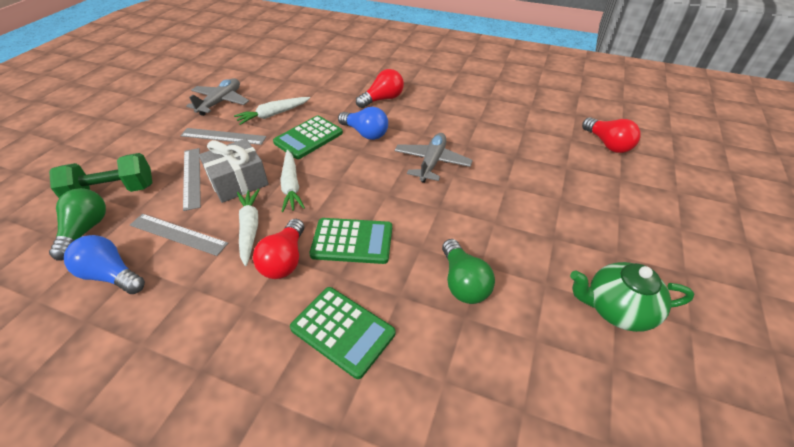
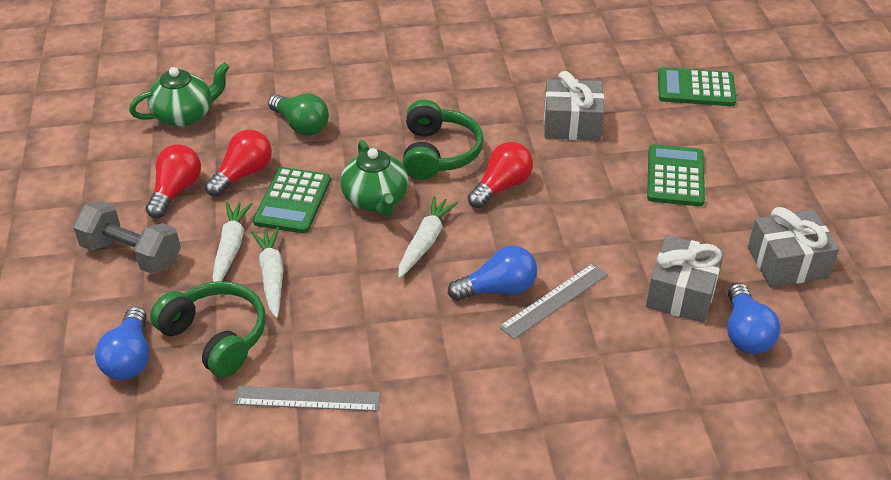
blue light bulb: 2 -> 3
green dumbbell: 1 -> 0
green headphones: 0 -> 2
green light bulb: 2 -> 1
green teapot: 1 -> 2
grey dumbbell: 0 -> 1
grey gift: 1 -> 3
grey plane: 2 -> 0
grey ruler: 3 -> 2

